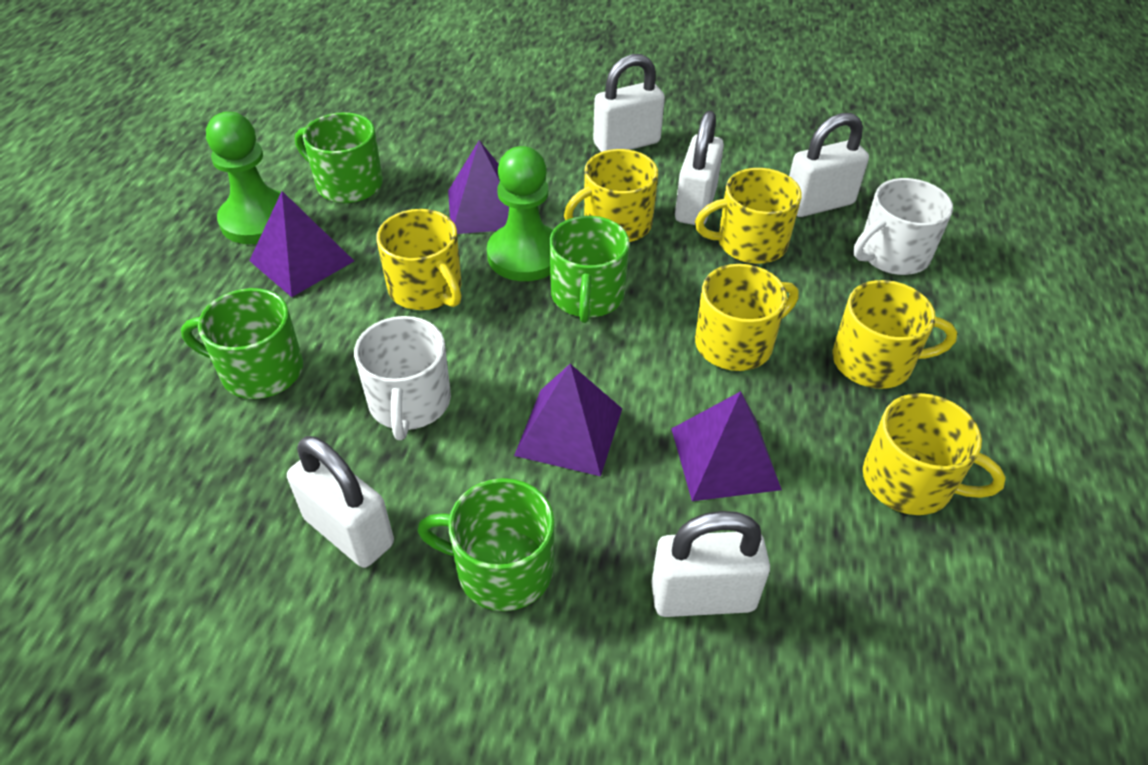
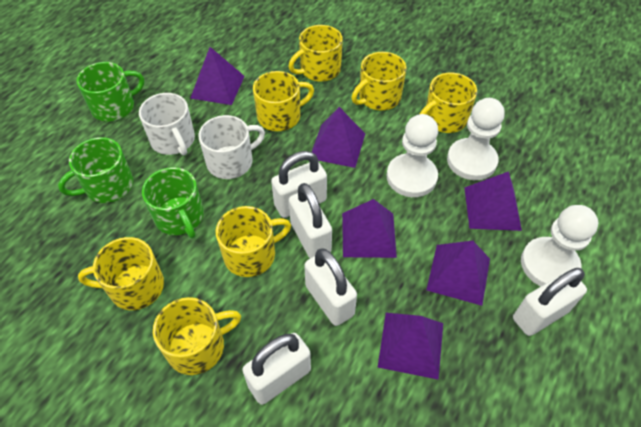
green mug: 4 -> 3
green pawn: 2 -> 0
purple pyramid: 4 -> 6
white pawn: 0 -> 3
yellow mug: 6 -> 7

